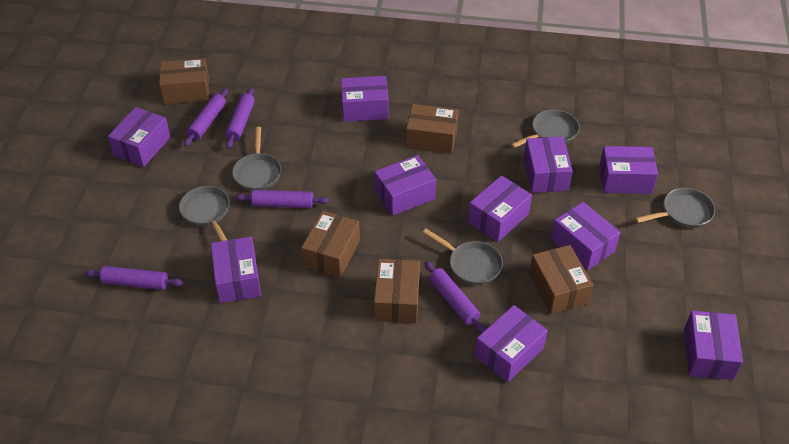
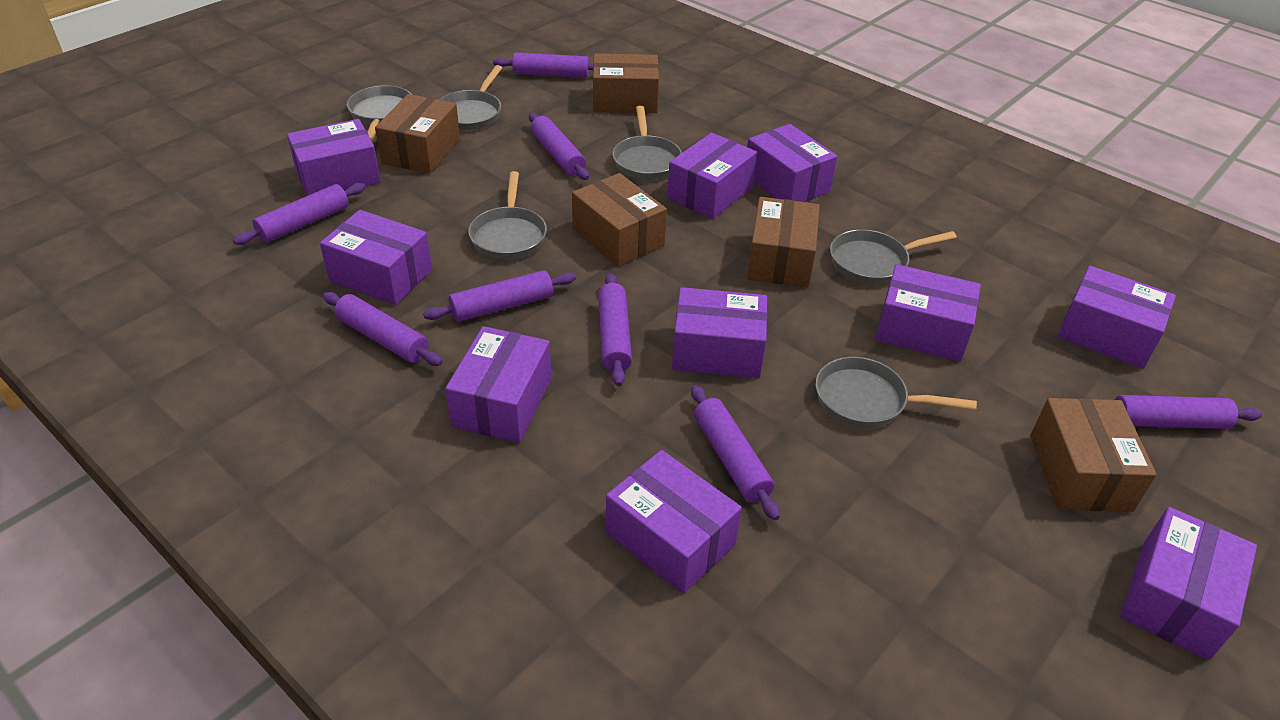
grey pan: 5 -> 6
purple rolling pin: 5 -> 8

